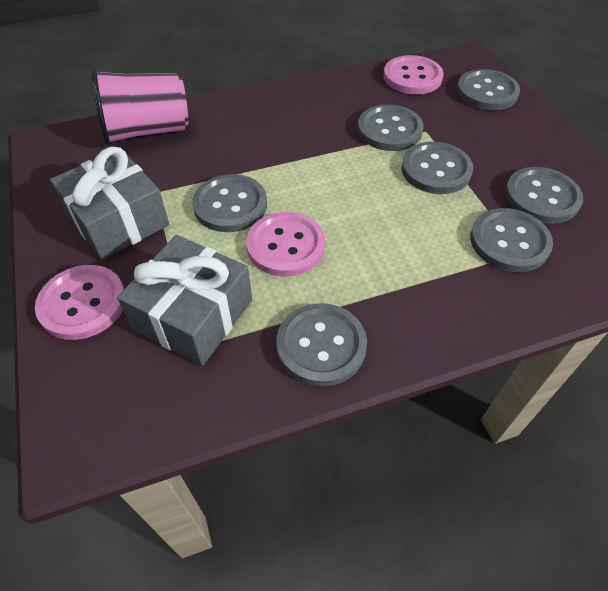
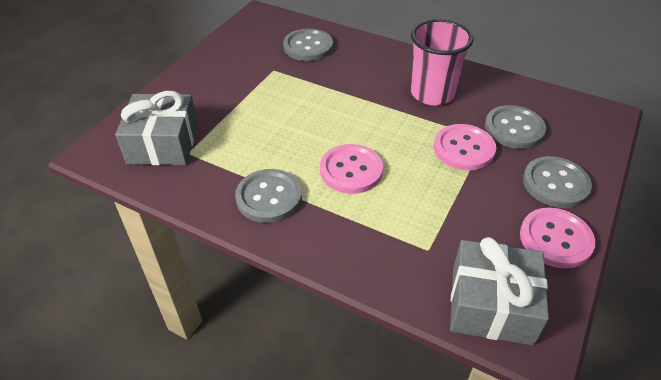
grey button: 7 -> 4

